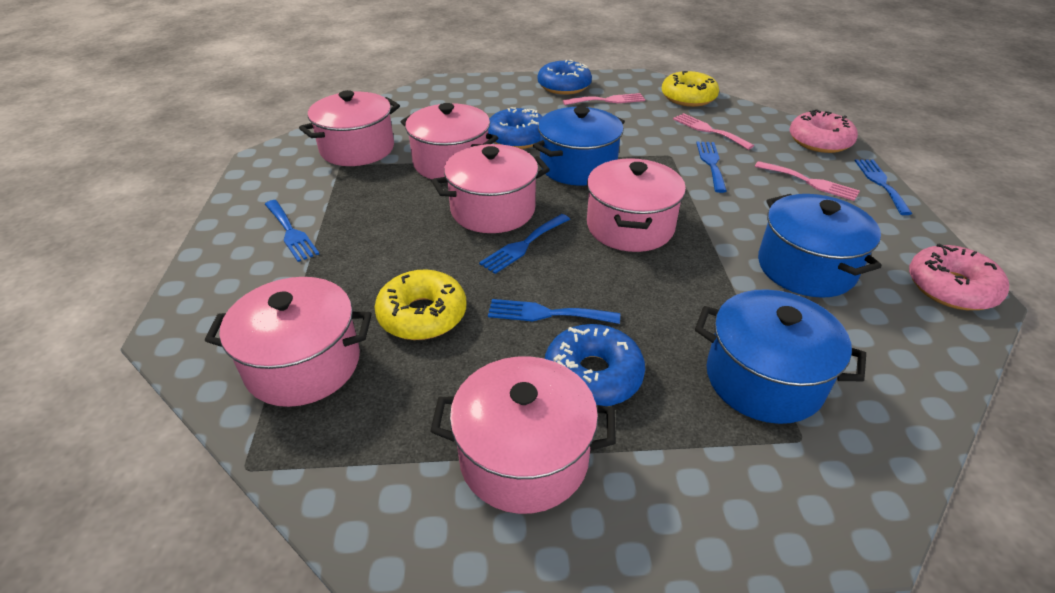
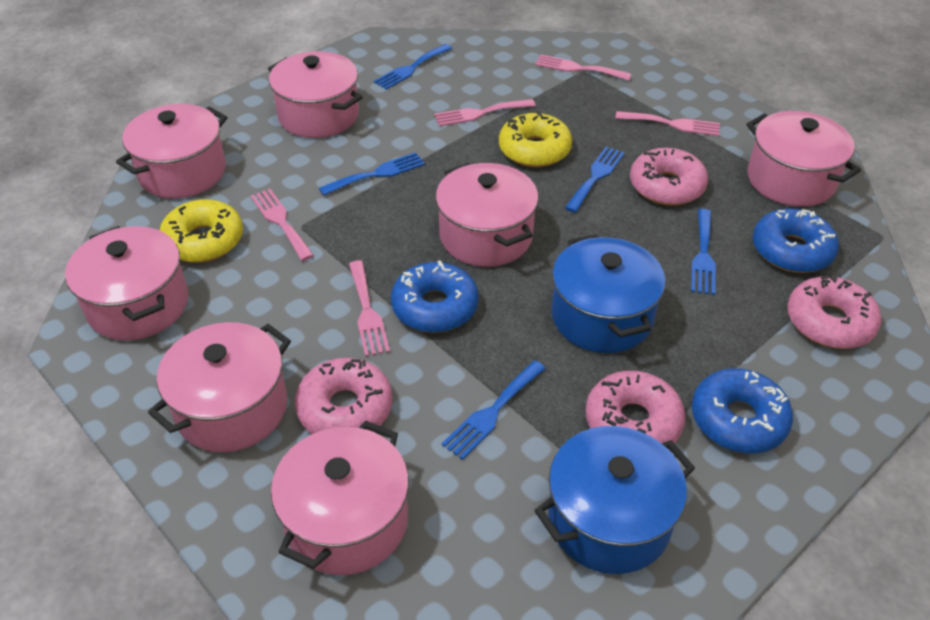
blue pot: 3 -> 2
pink donut: 2 -> 4
pink fork: 3 -> 5
pink pot: 6 -> 7

